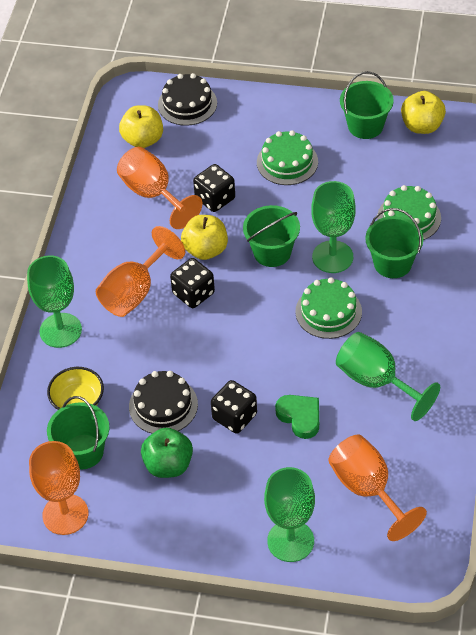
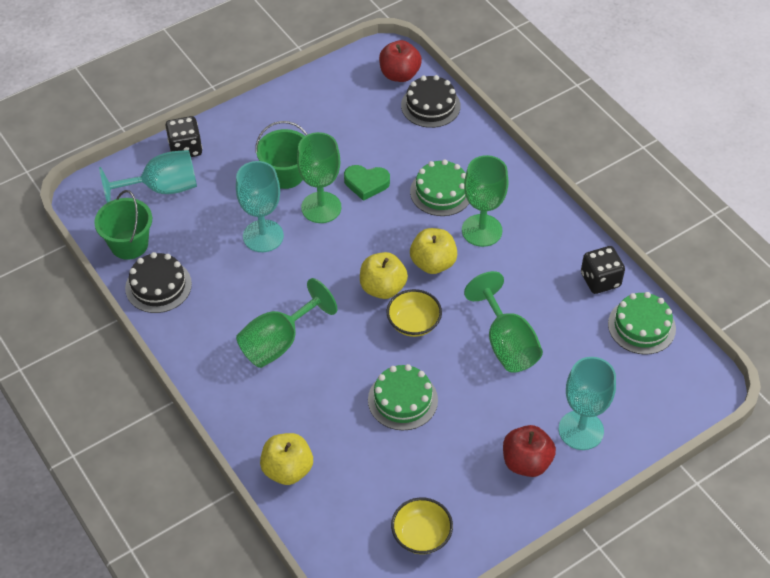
black dice: 3 -> 2
green apple: 1 -> 0
green bucket: 4 -> 2
orange goblet: 4 -> 0
red apple: 0 -> 2
turquoise goblet: 0 -> 3
yellow bowl: 1 -> 2

